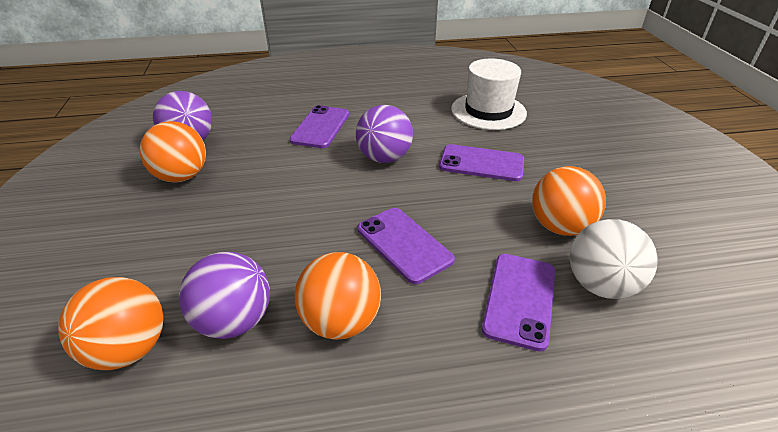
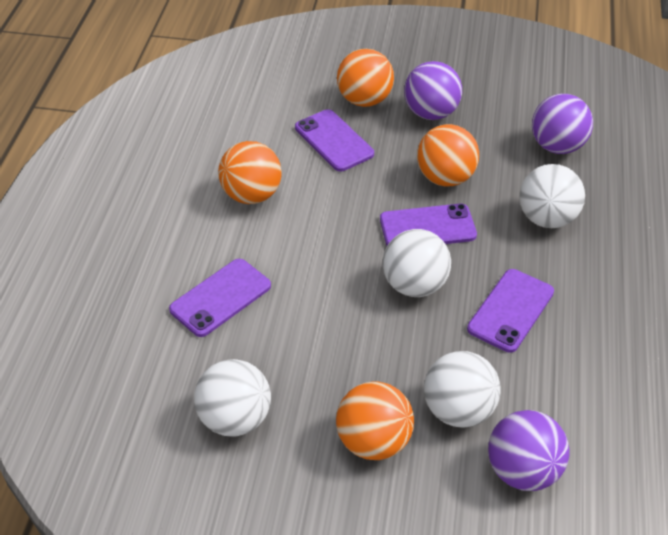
white ball: 1 -> 4
white hat: 1 -> 0

